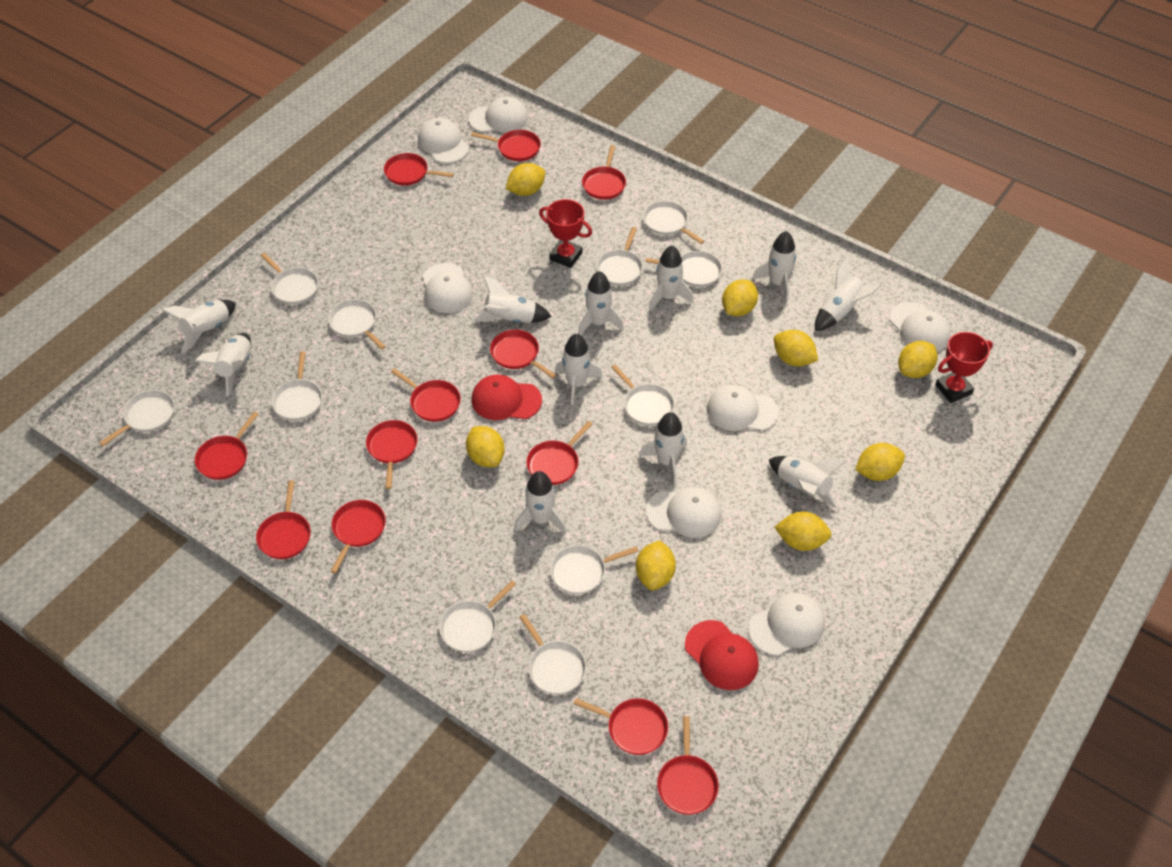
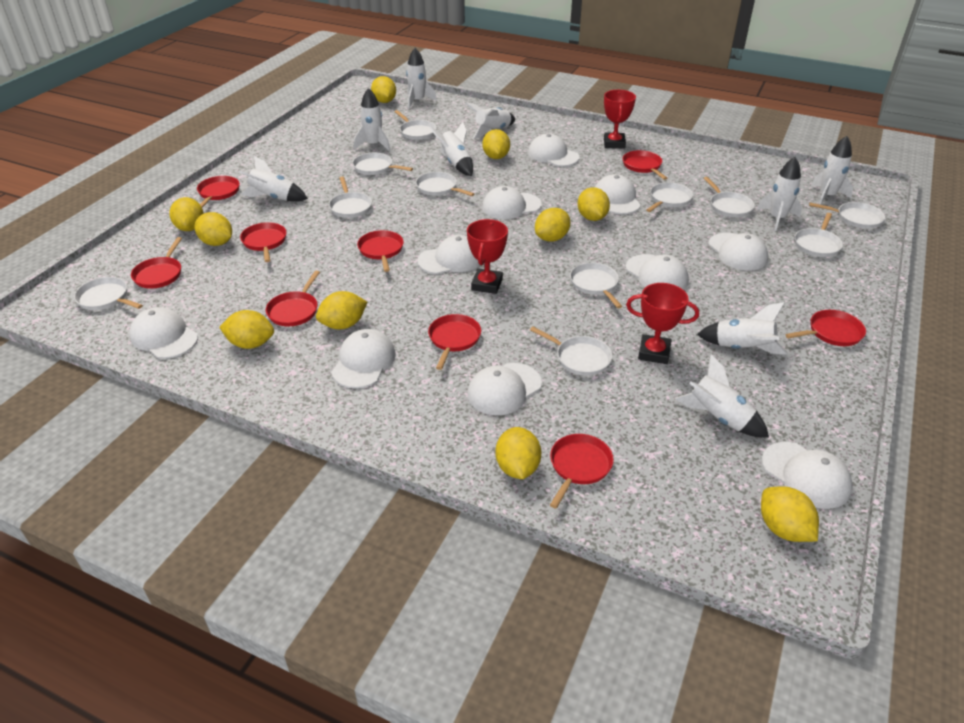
red cap: 2 -> 0
red pan: 12 -> 9
red trophy: 2 -> 3
white cap: 7 -> 10
white rocket: 11 -> 9
yellow lemon: 8 -> 10

